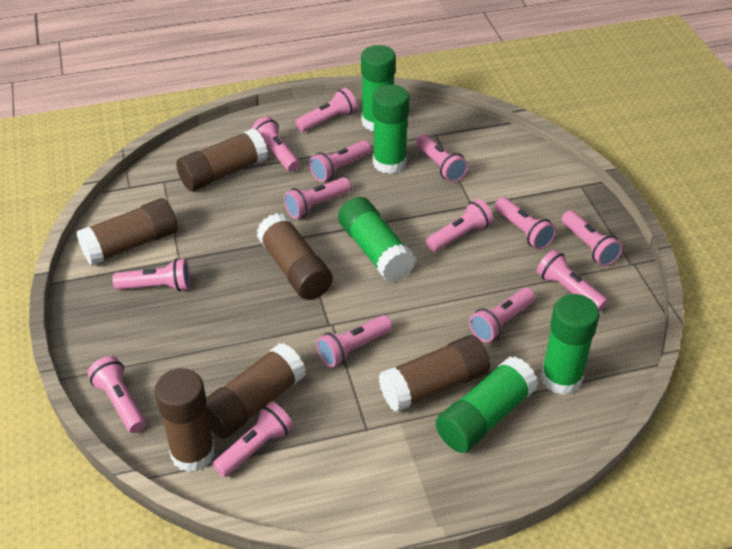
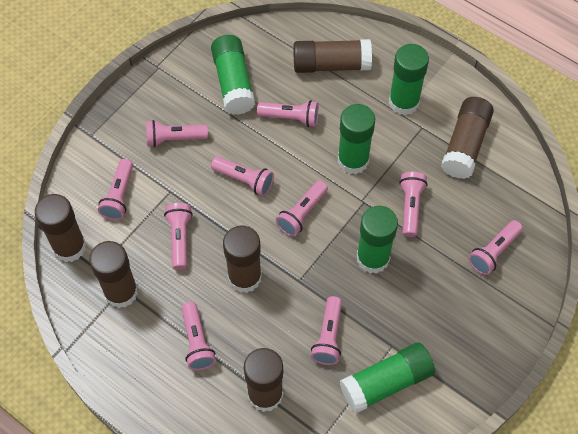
pink flashlight: 14 -> 10

